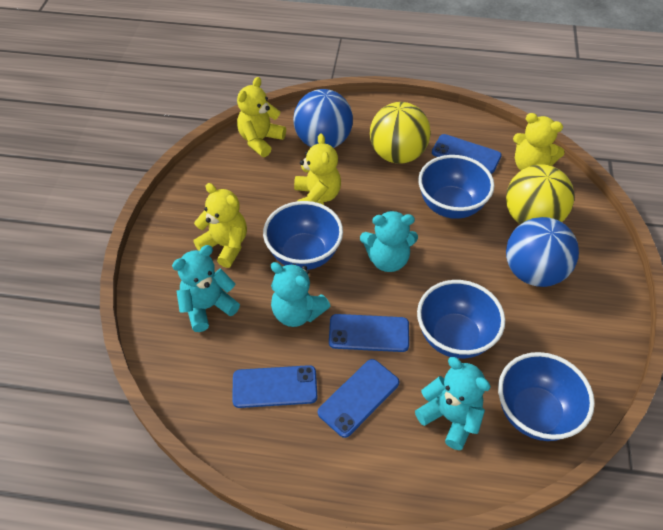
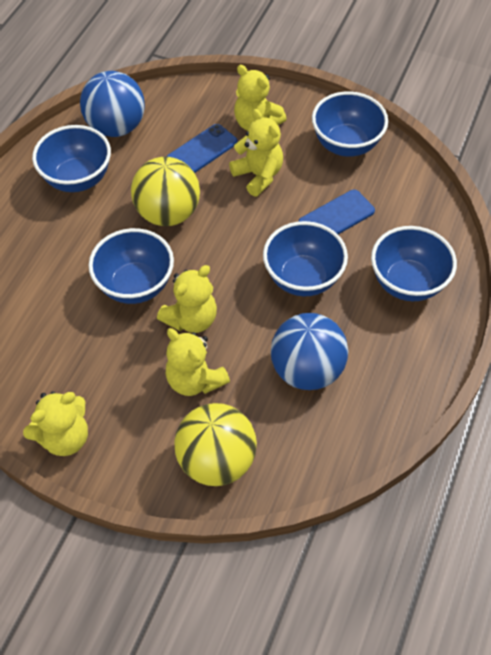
blue bowl: 4 -> 5
blue phone: 4 -> 2
turquoise teddy bear: 4 -> 0
yellow teddy bear: 4 -> 5

